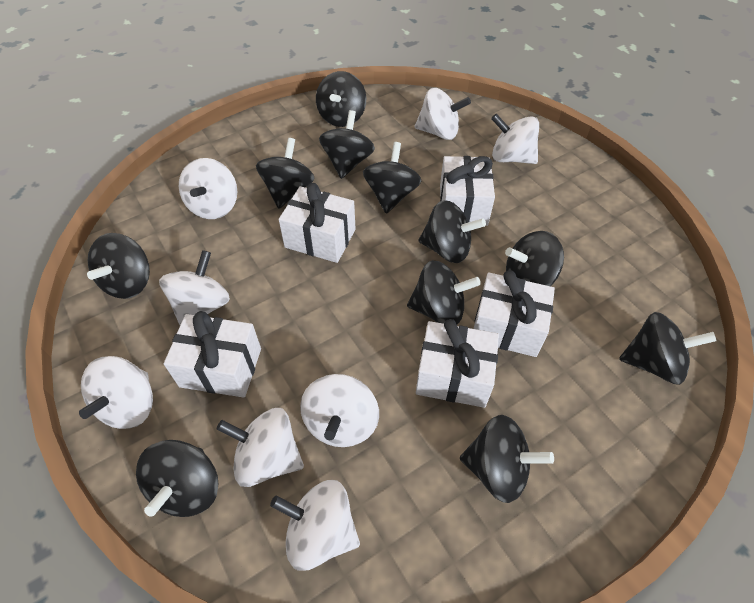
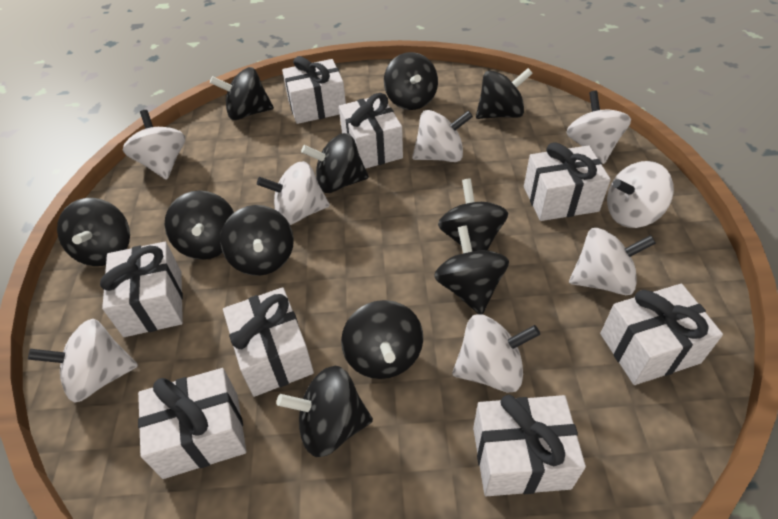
white gift: 5 -> 8

